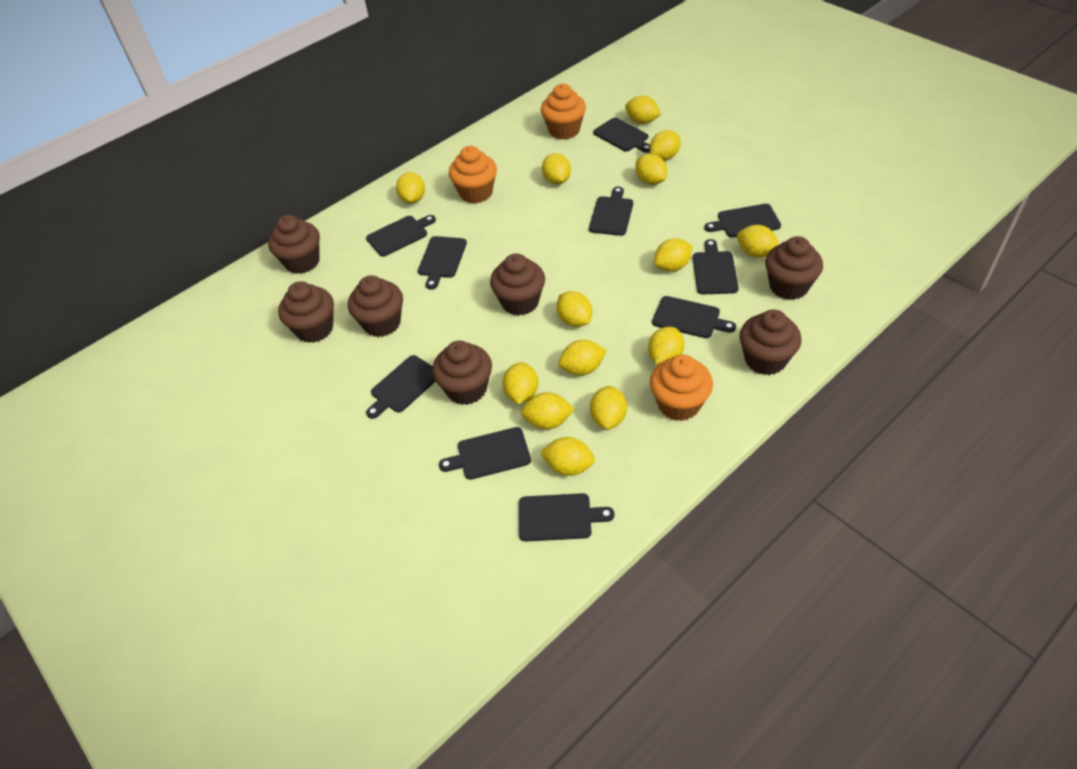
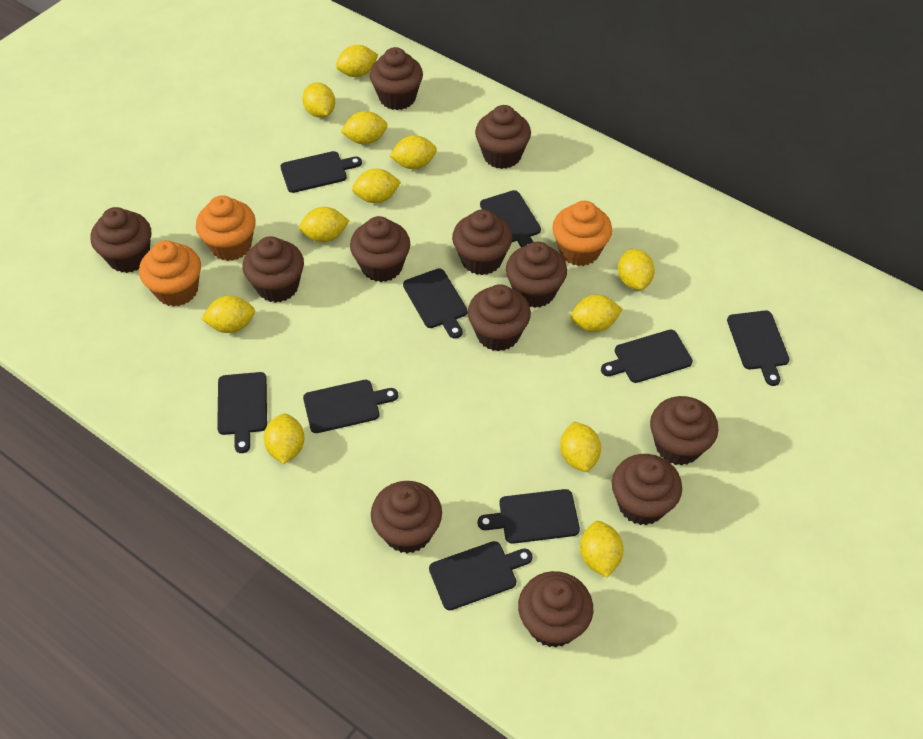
black cutting board: 10 -> 9
brown cupcake: 7 -> 12
yellow lemon: 14 -> 12

